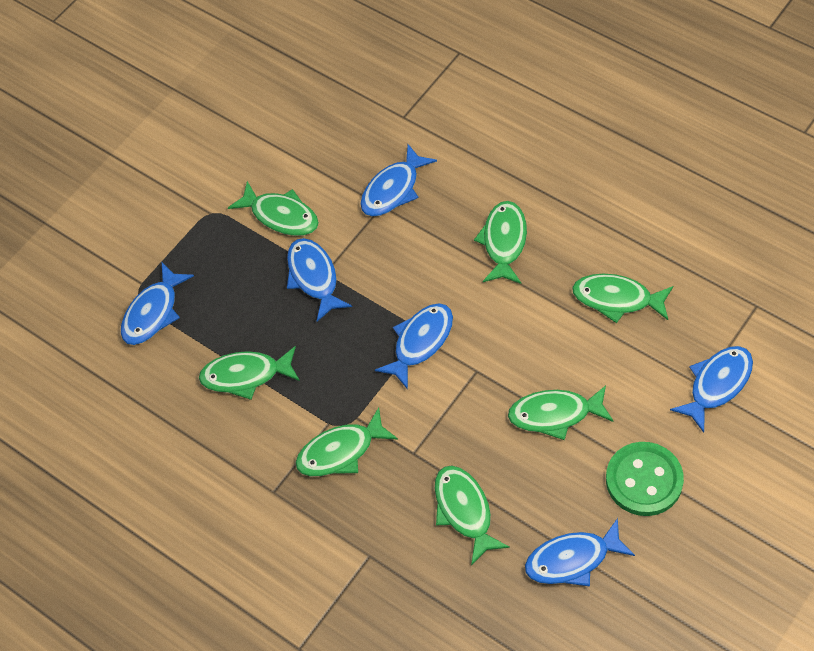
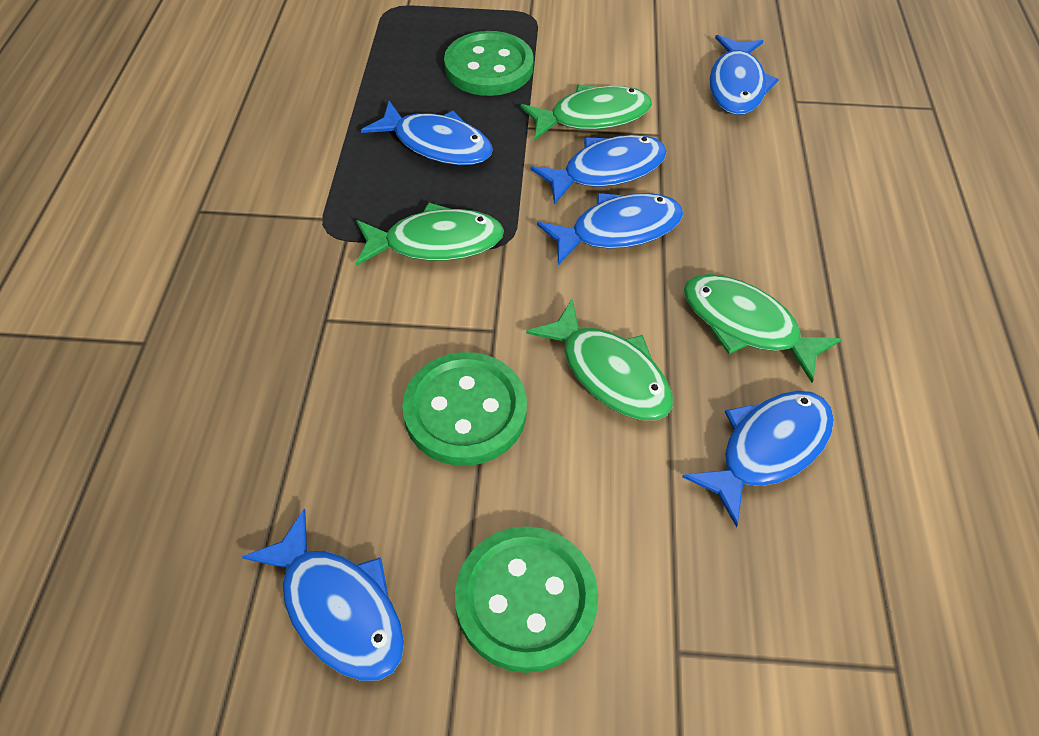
green button: 1 -> 3
green fish: 7 -> 4

